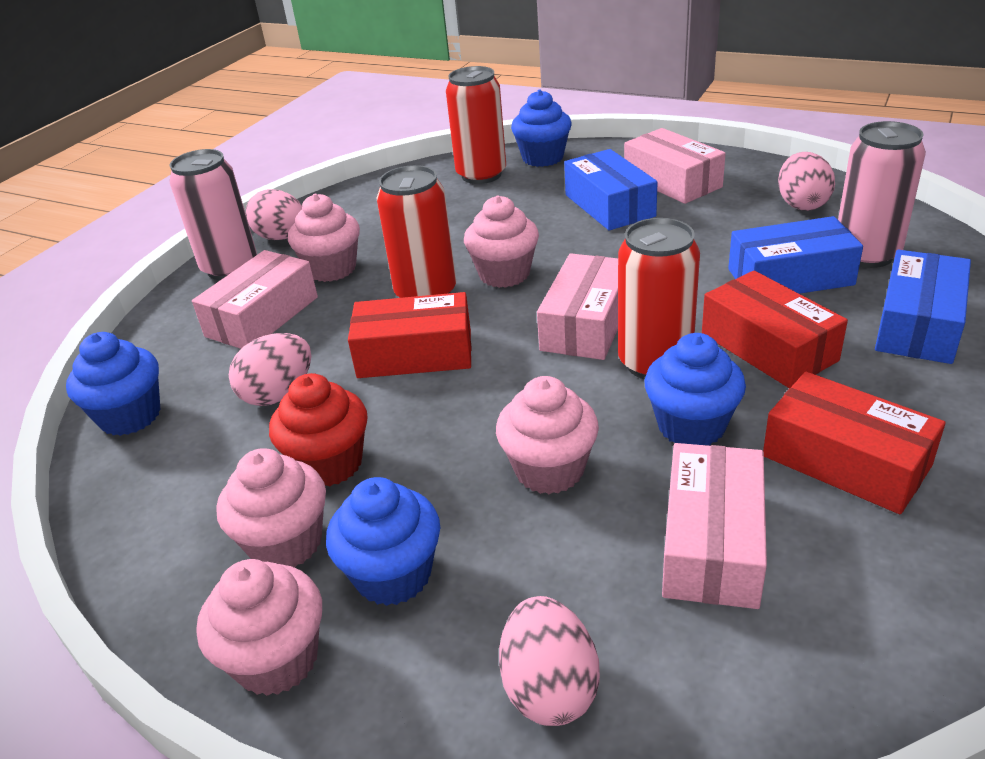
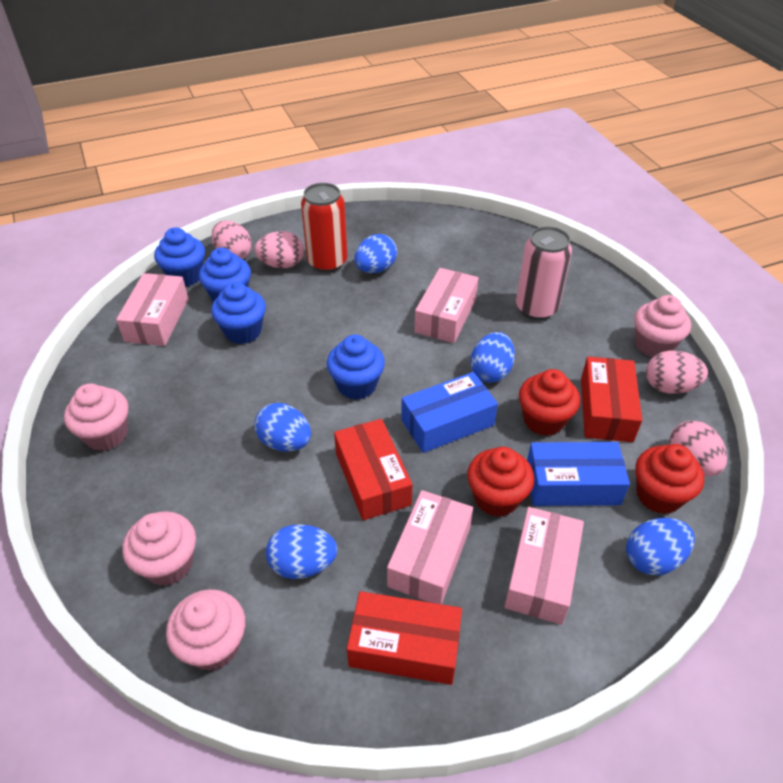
blue box: 3 -> 2
blue egg: 0 -> 5
pink can: 2 -> 1
pink cupcake: 5 -> 4
red can: 3 -> 1
red cupcake: 1 -> 3

